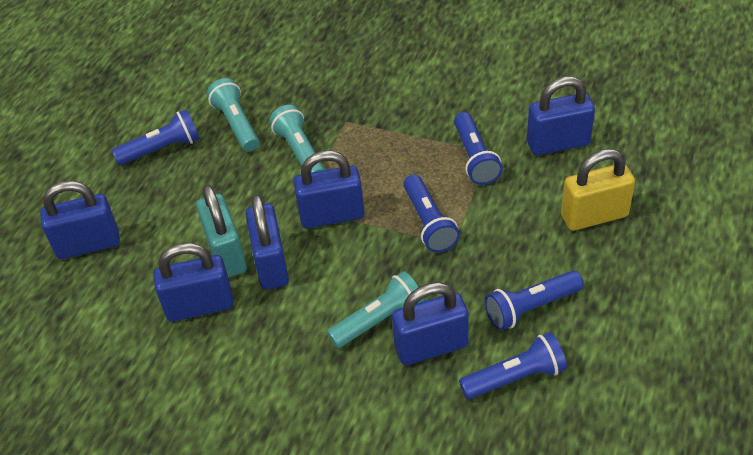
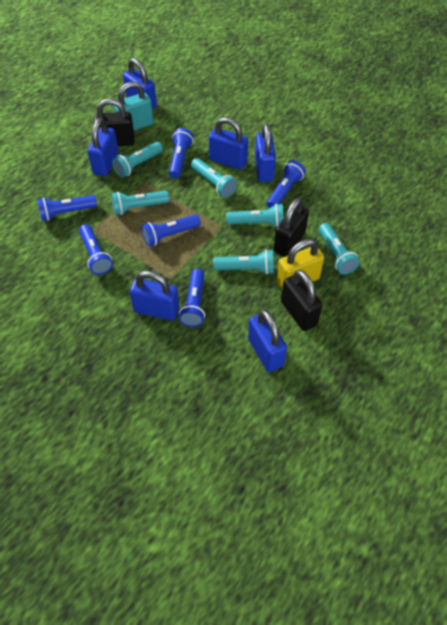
black padlock: 0 -> 3
blue flashlight: 5 -> 6
turquoise flashlight: 3 -> 6

